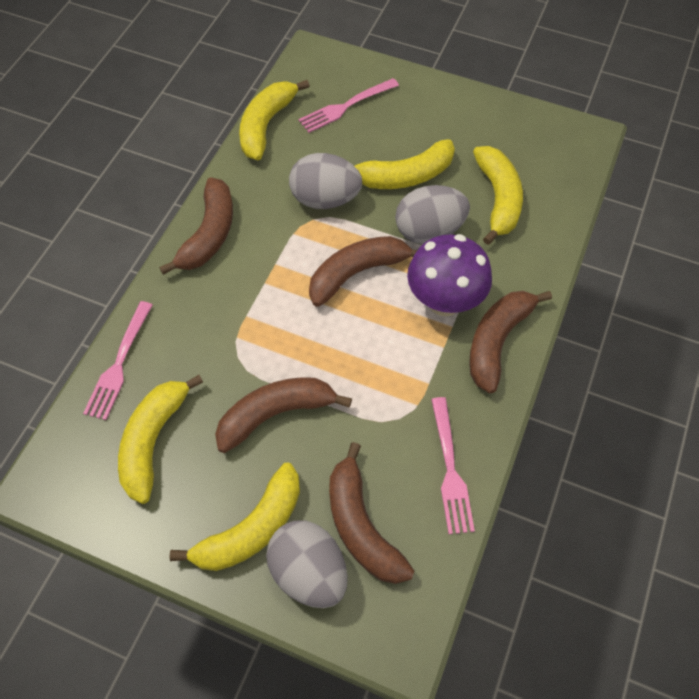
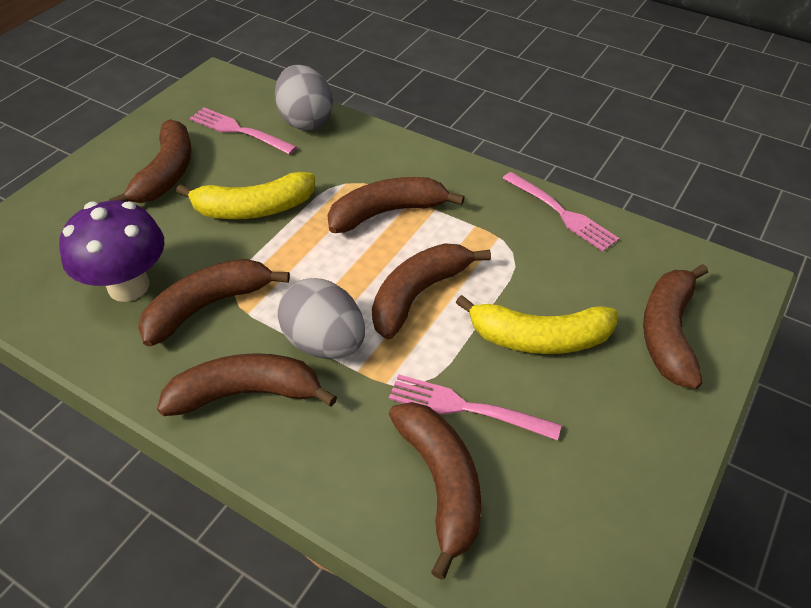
brown banana: 5 -> 7
grey egg: 3 -> 2
yellow banana: 5 -> 2

